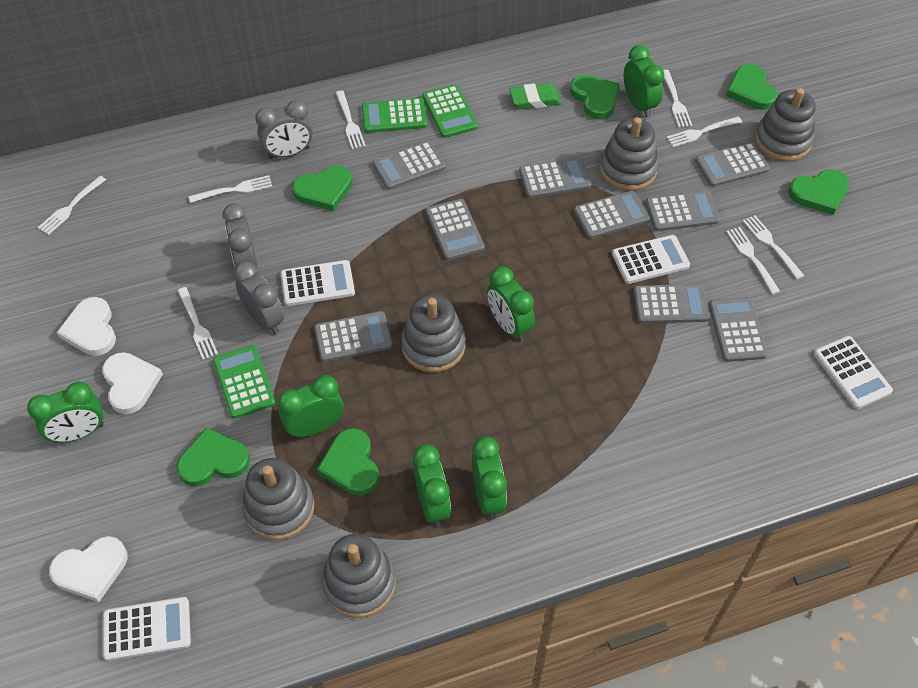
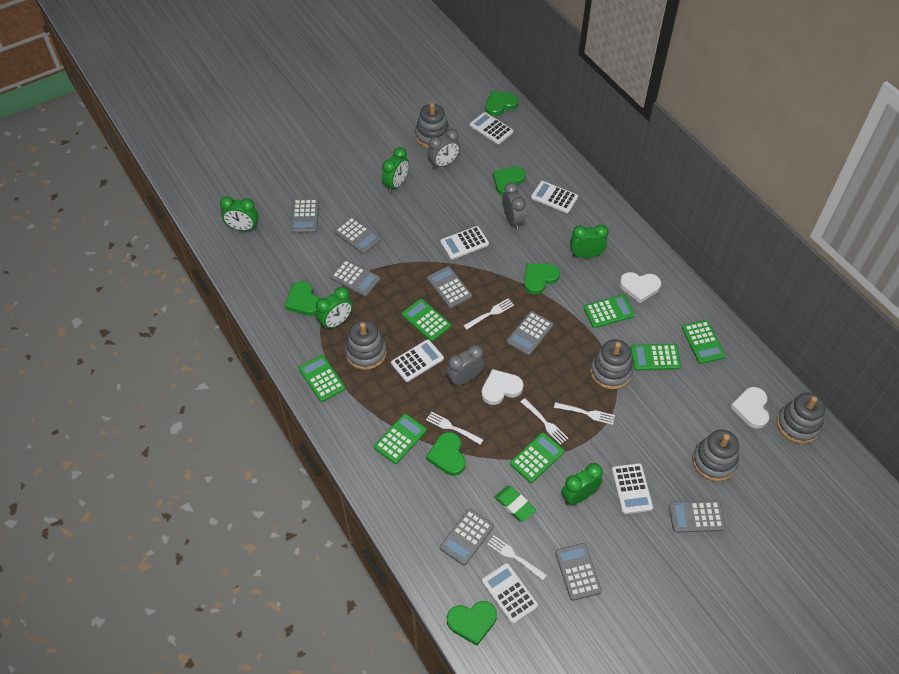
green calculator: 3 -> 7
green clock: 6 -> 5
grey calculator: 9 -> 8
white calculator: 4 -> 6
white fork: 8 -> 5

